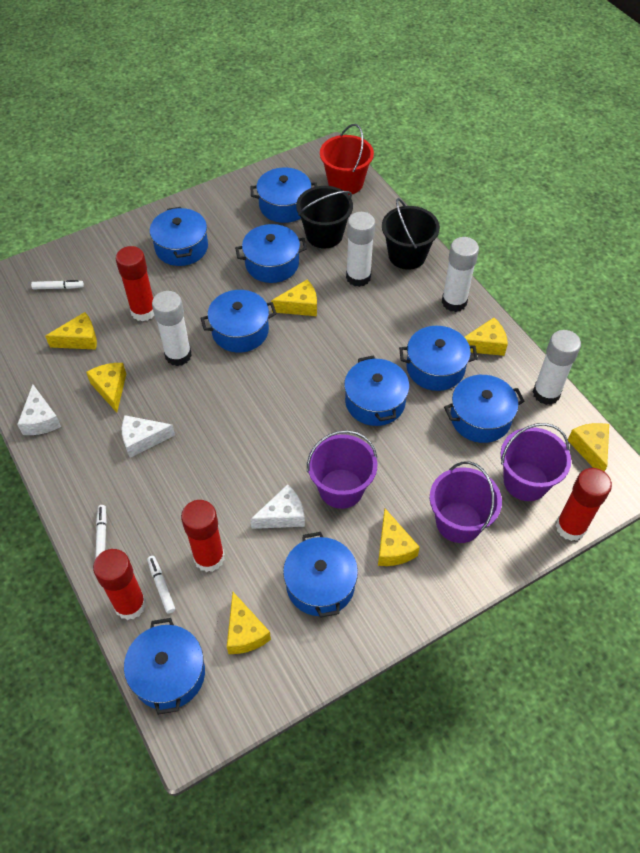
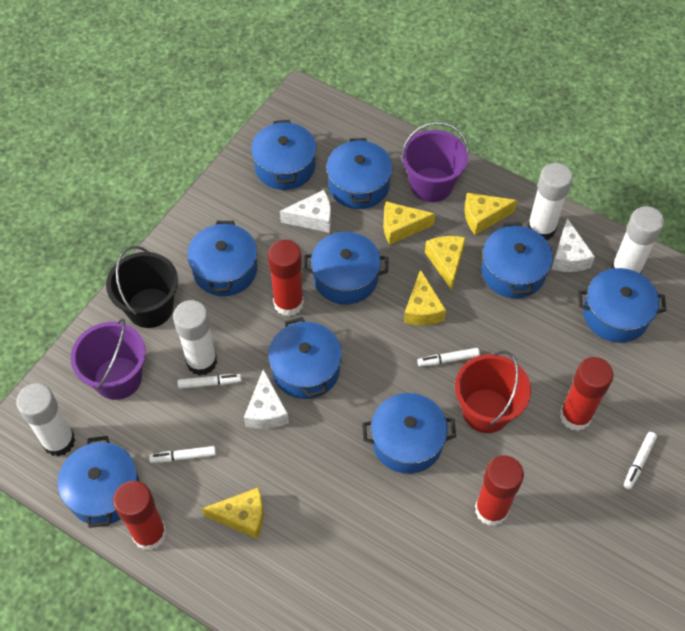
black bucket: 2 -> 1
purple bucket: 3 -> 2
white marker: 3 -> 4
yellow cheese: 7 -> 5

